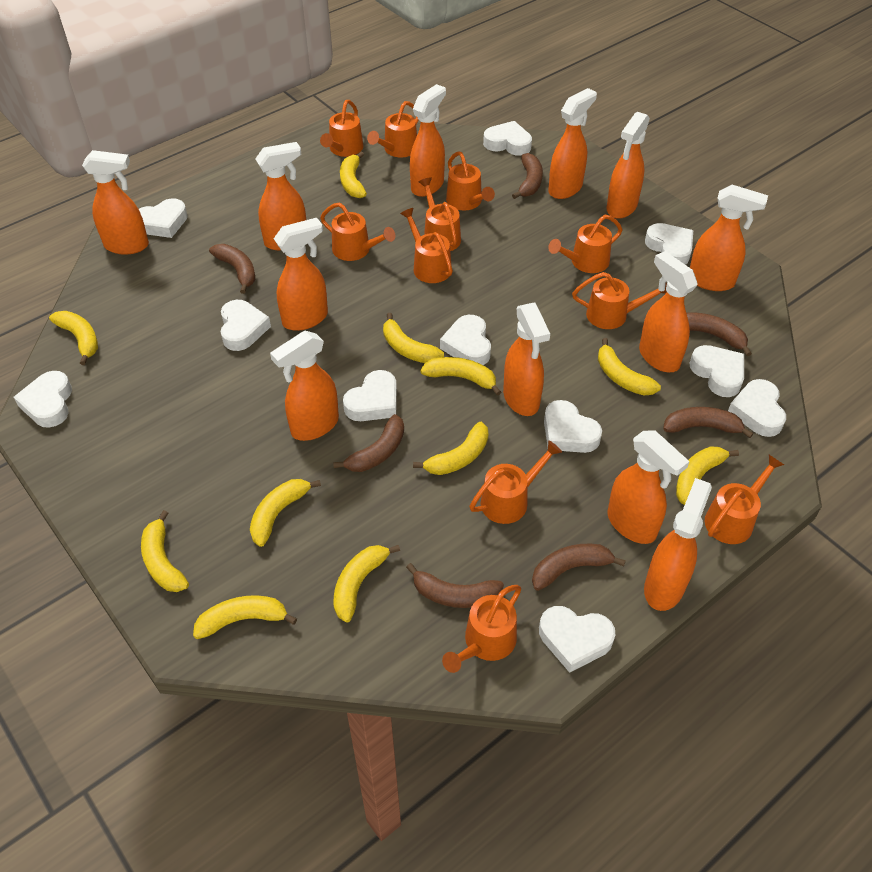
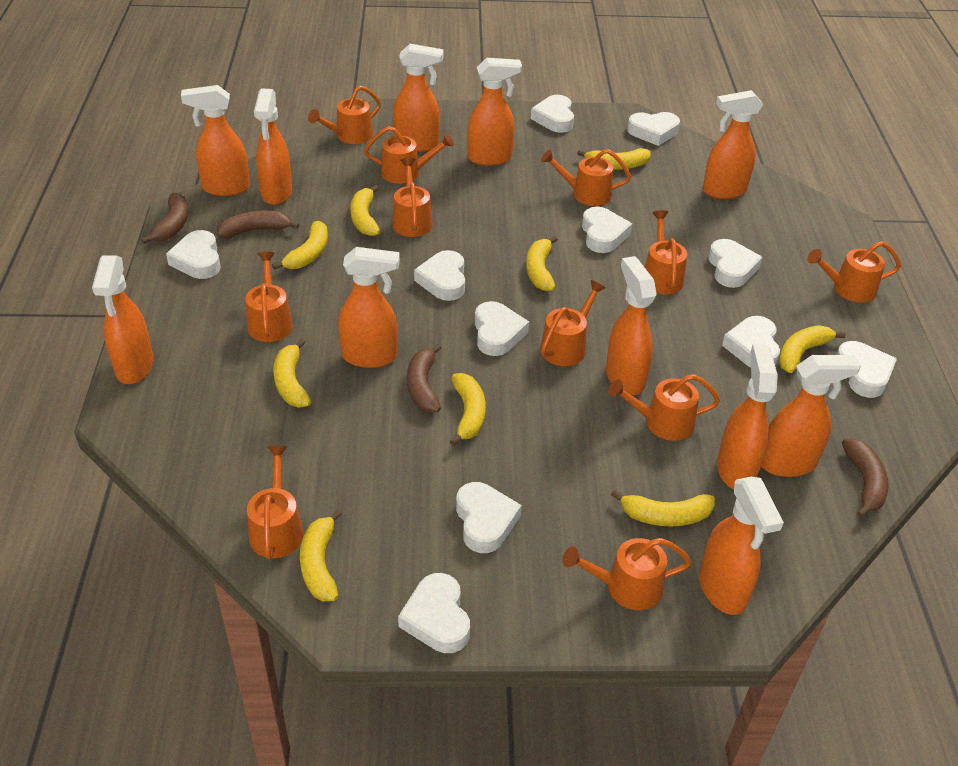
brown banana: 7 -> 4
orange spray bottle: 12 -> 11
yellow banana: 11 -> 9

